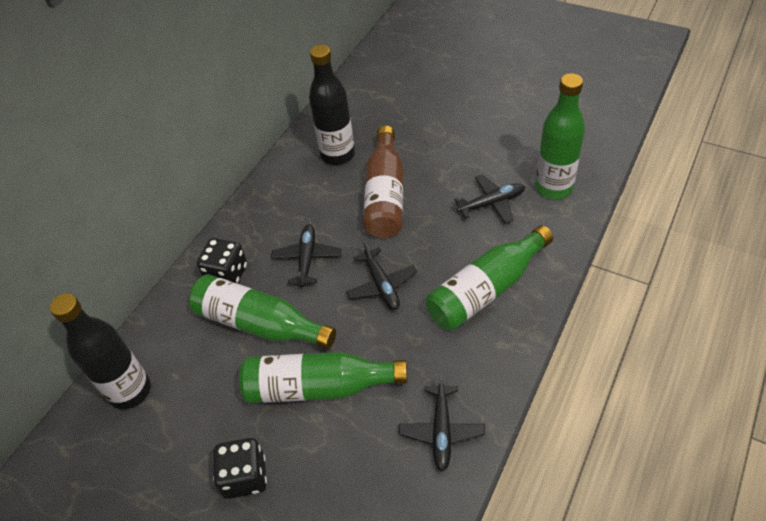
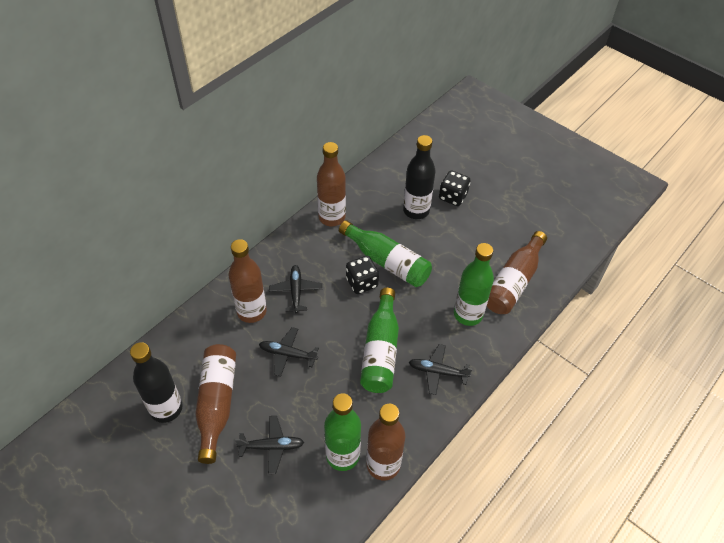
brown bottle: 1 -> 5

